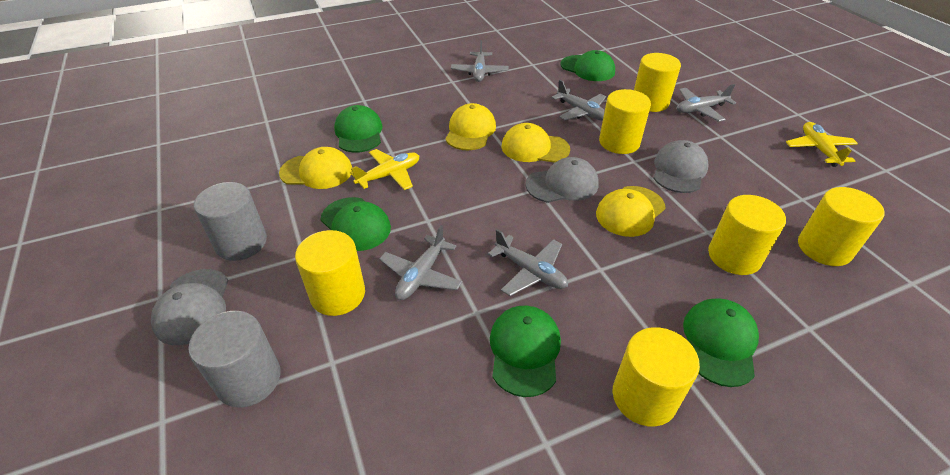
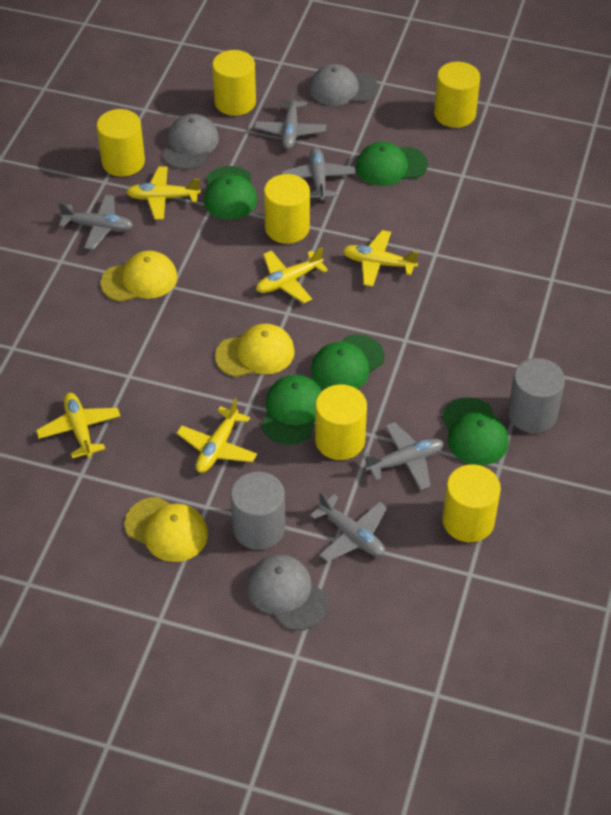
yellow cap: 4 -> 3
yellow plane: 2 -> 5

